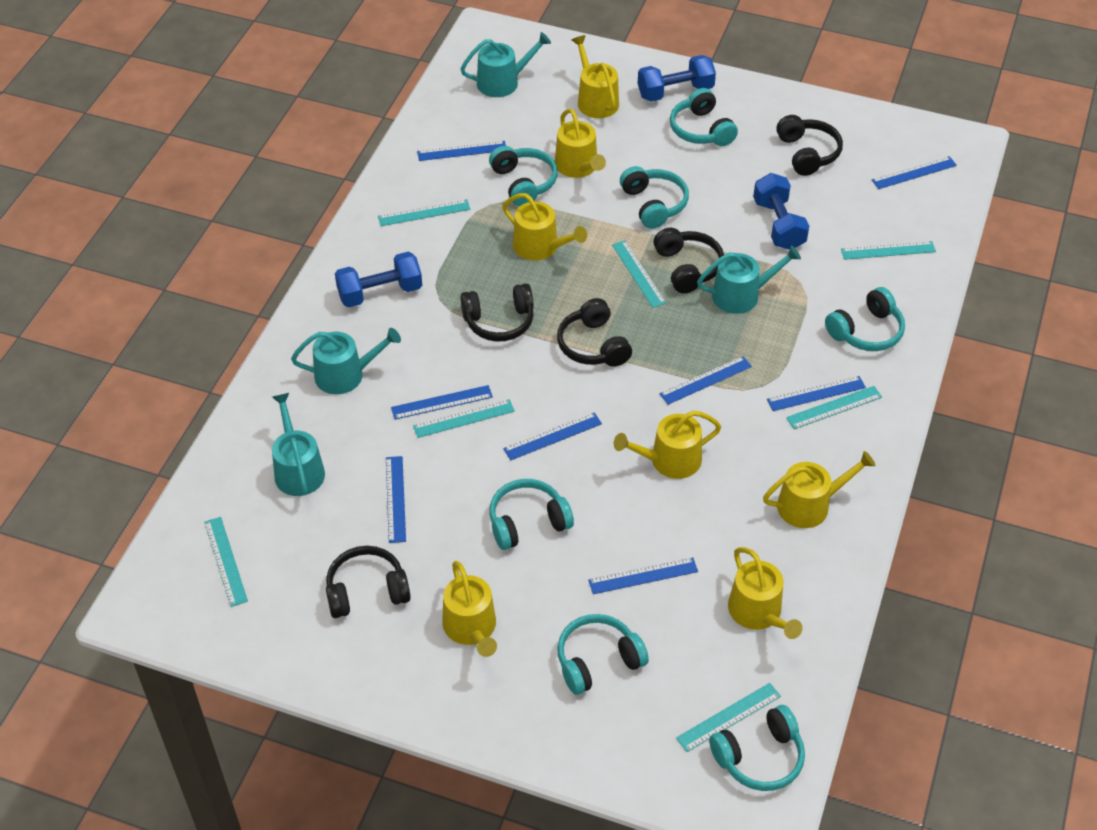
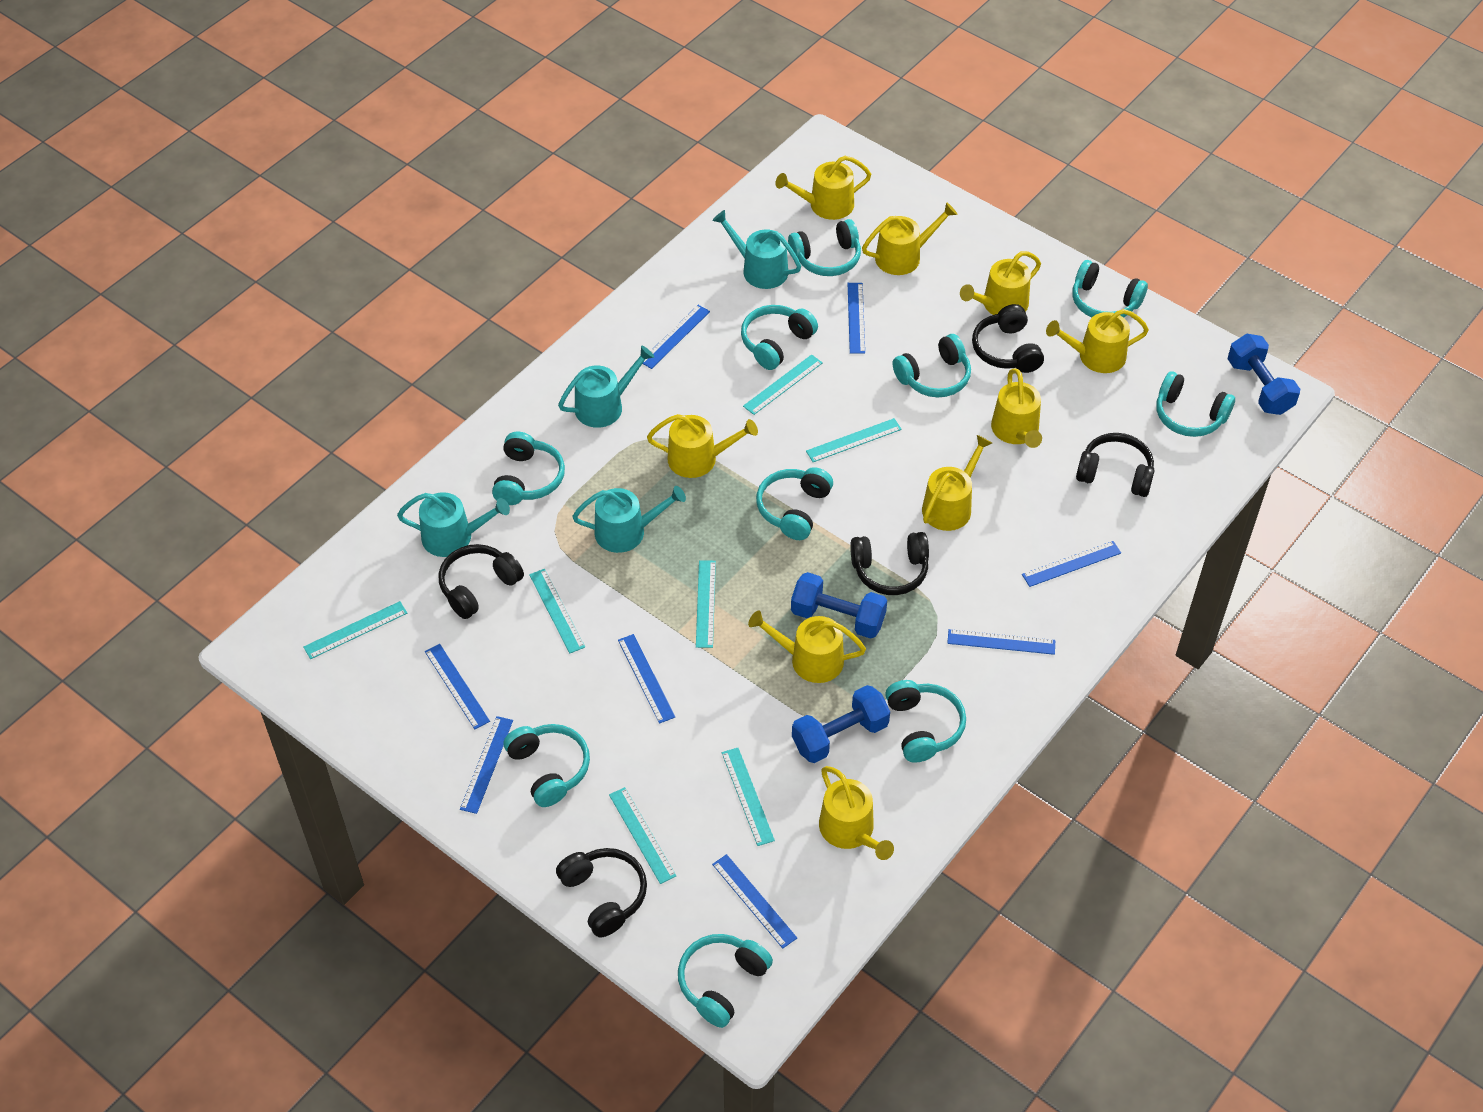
turquoise headphones: 7 -> 10
yellow watering can: 7 -> 9

